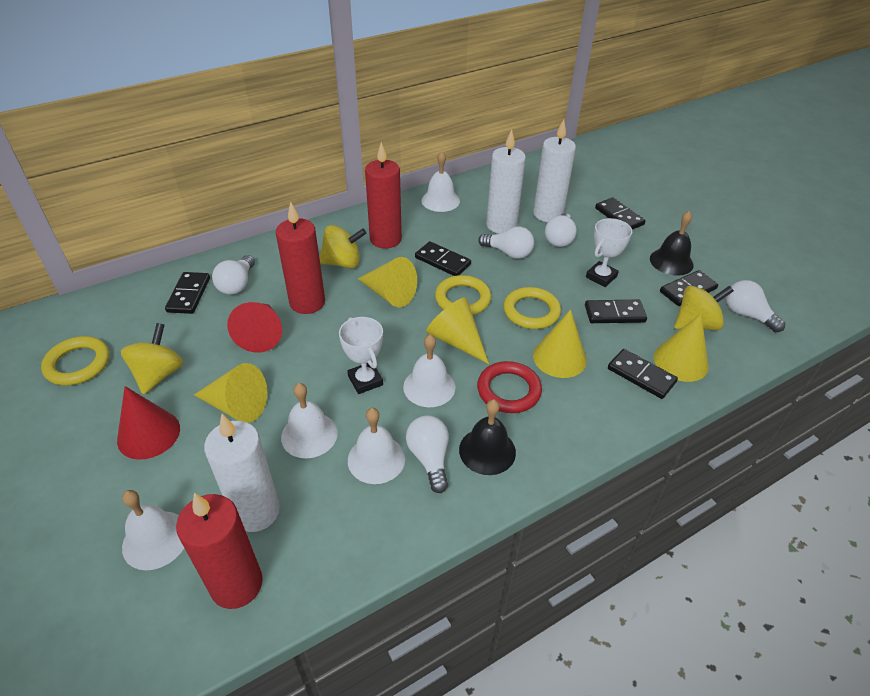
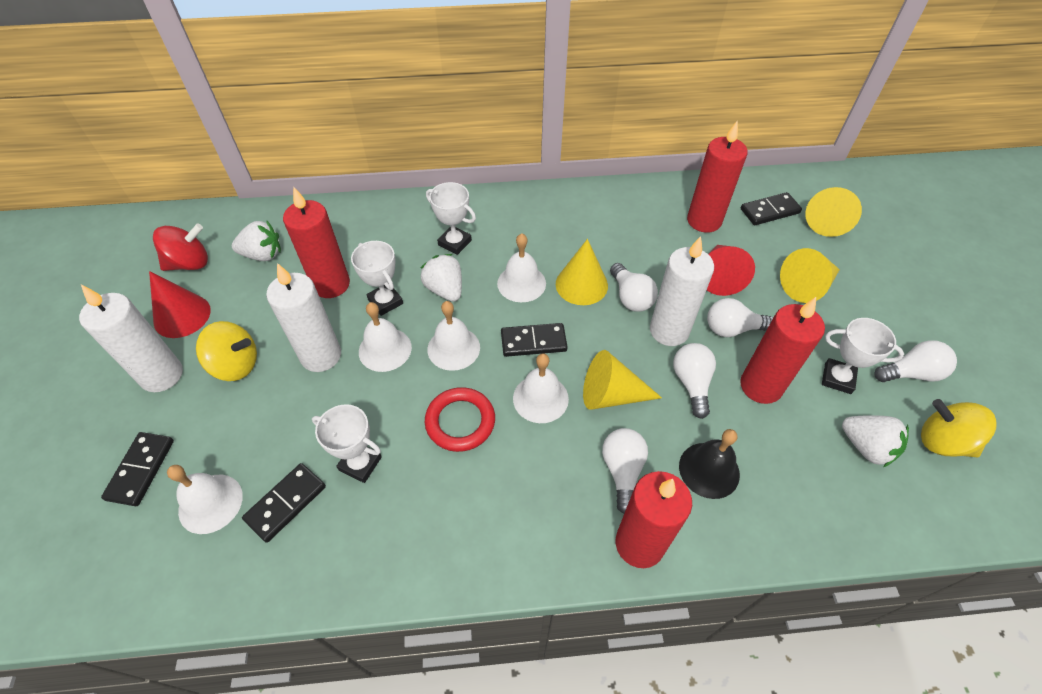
black bell: 2 -> 1
black domino: 6 -> 4
red candle: 3 -> 4
red spinning top: 0 -> 1
white strawberry: 0 -> 3
white trophy: 2 -> 4
yellow cone: 5 -> 4
yellow ring: 3 -> 0
yellow spinning top: 3 -> 2

